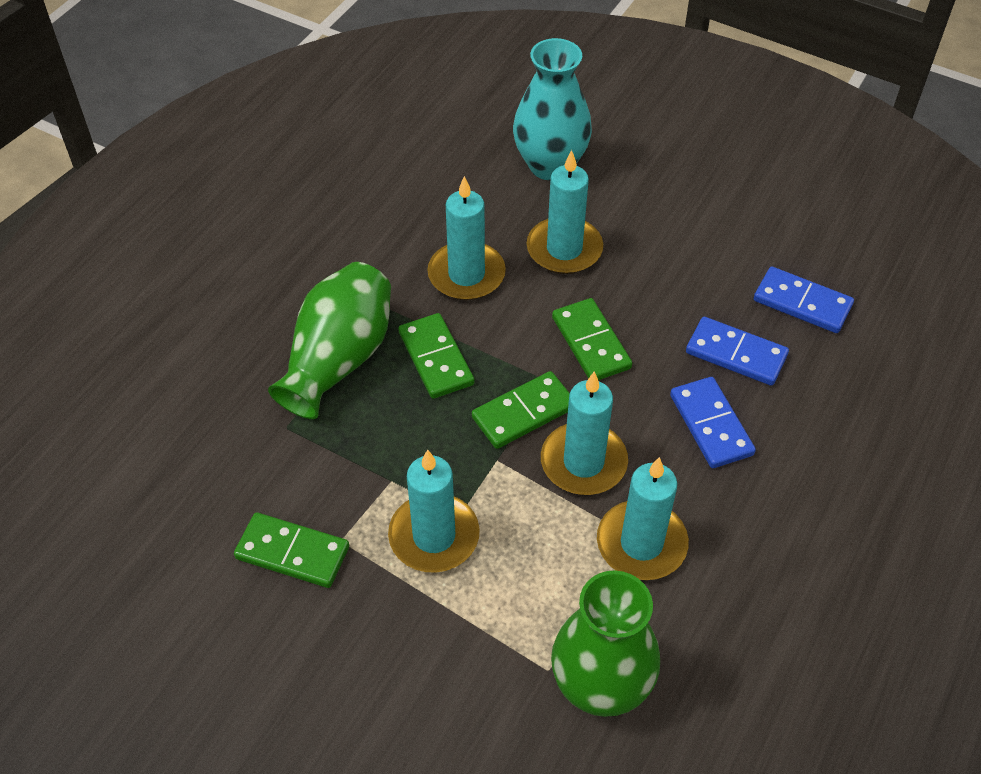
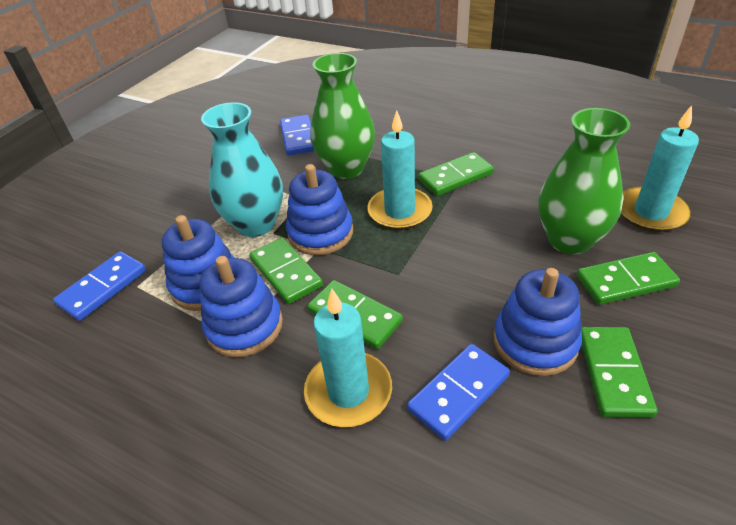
blue stacking toy: 0 -> 4
green domino: 4 -> 5
turquoise candle: 5 -> 3

